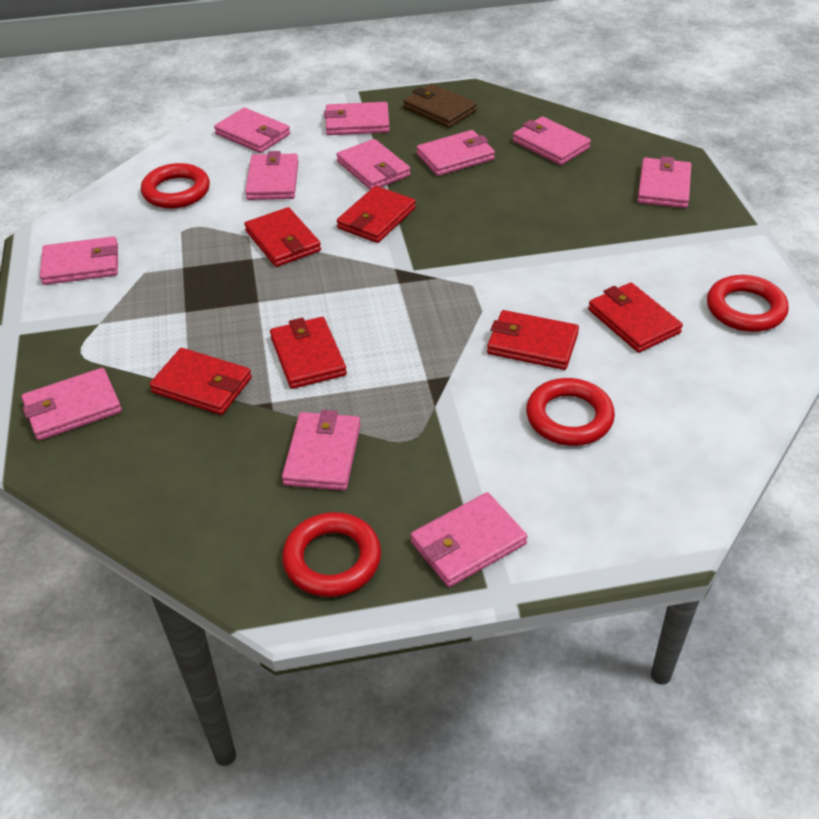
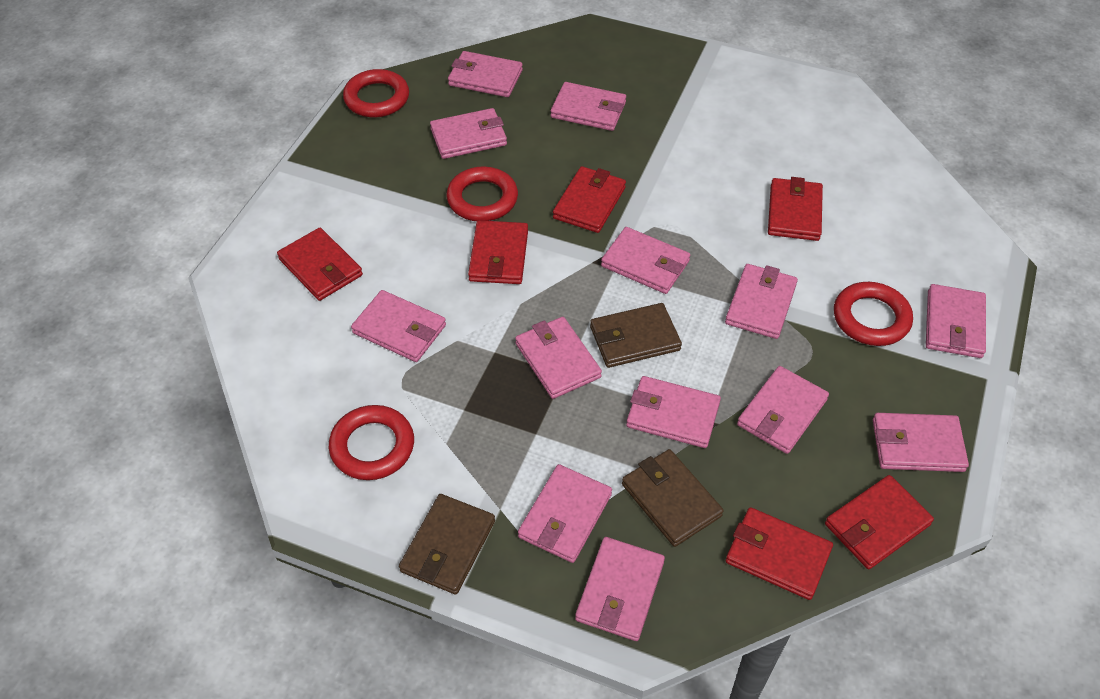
brown wallet: 1 -> 3
pink wallet: 11 -> 13

